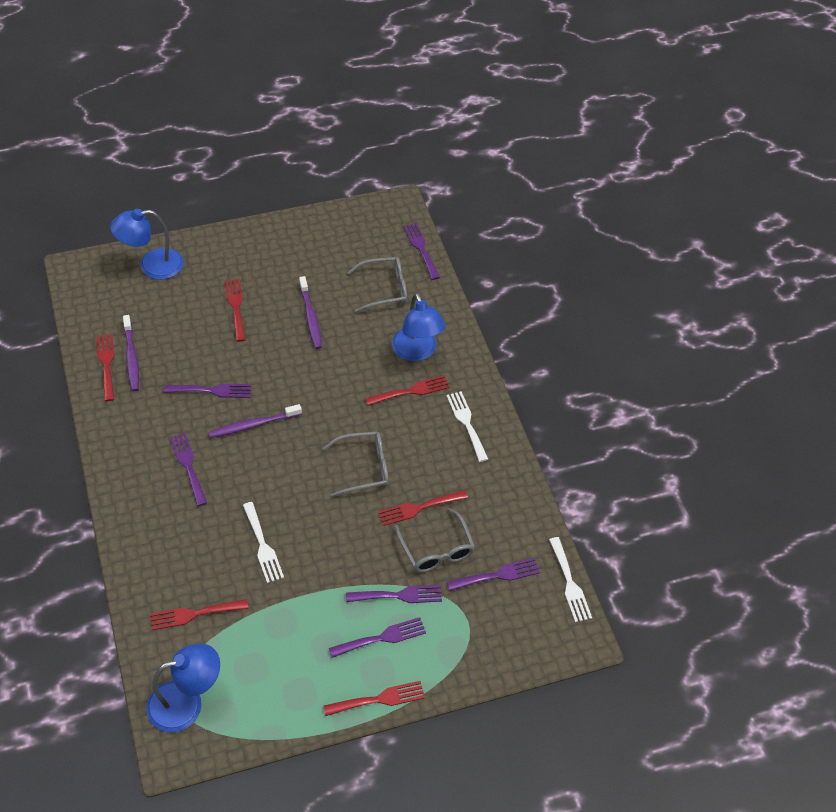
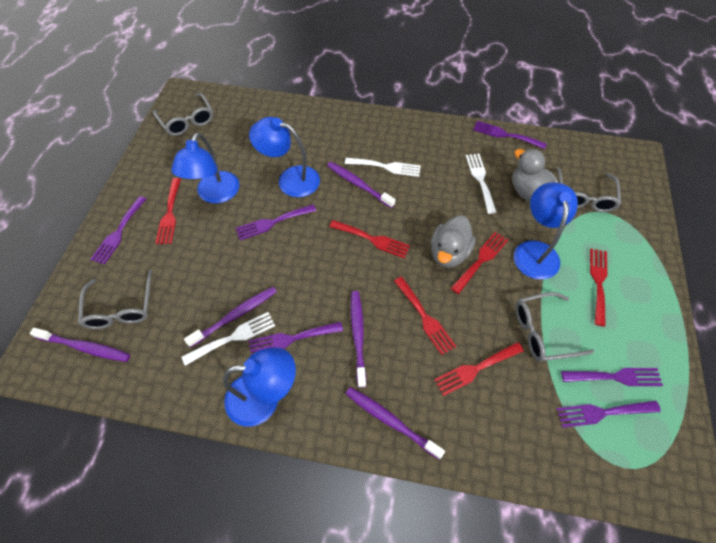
blue lamp: 3 -> 4
grey duck: 0 -> 2
grey glasses: 3 -> 4
purple toothbrush: 3 -> 5

